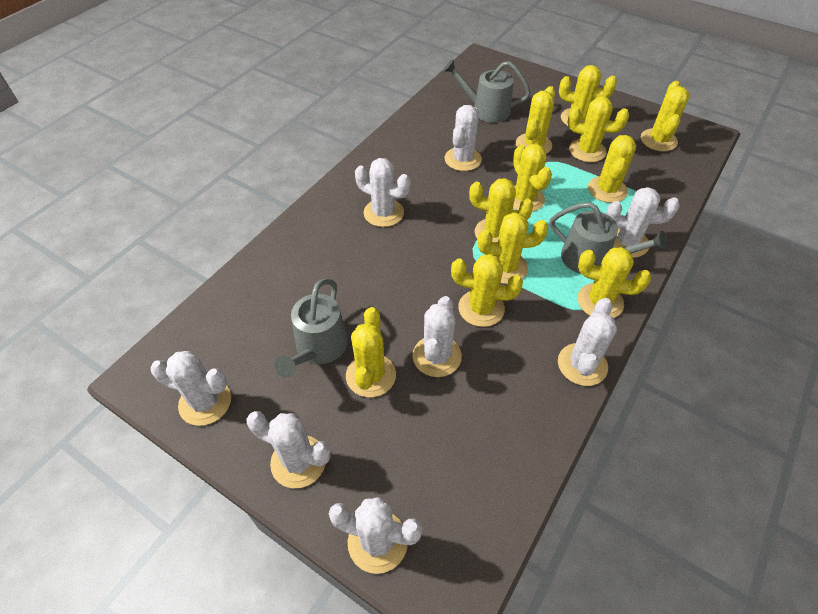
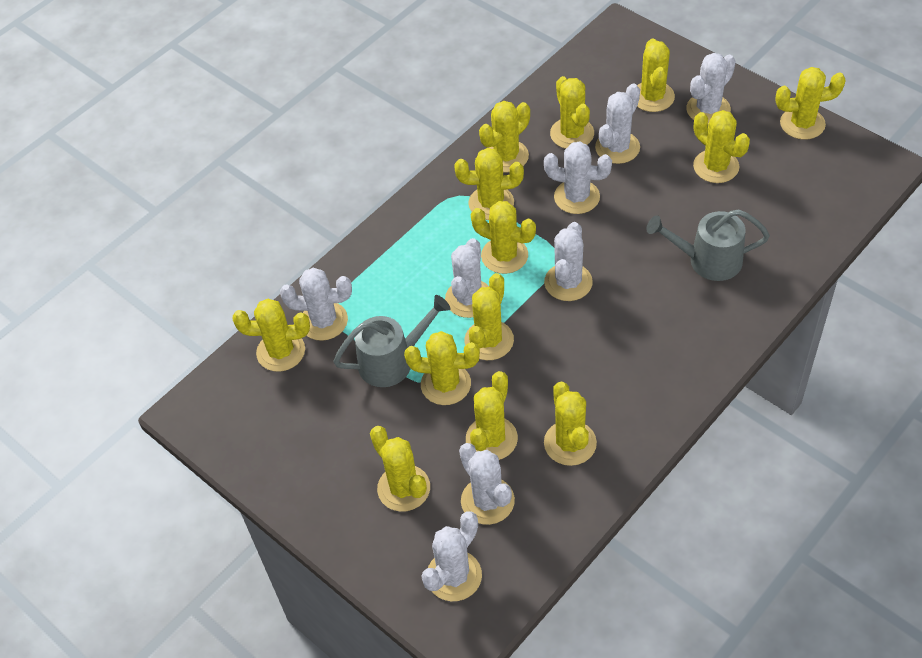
grey watering can: 3 -> 2
yellow cactus: 11 -> 13

